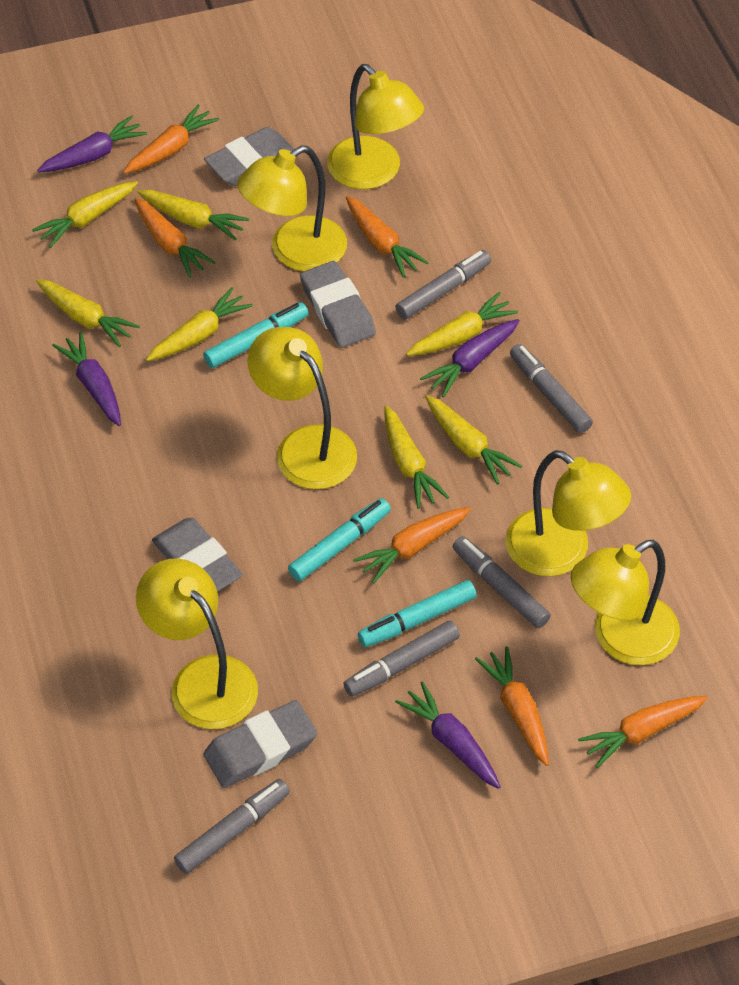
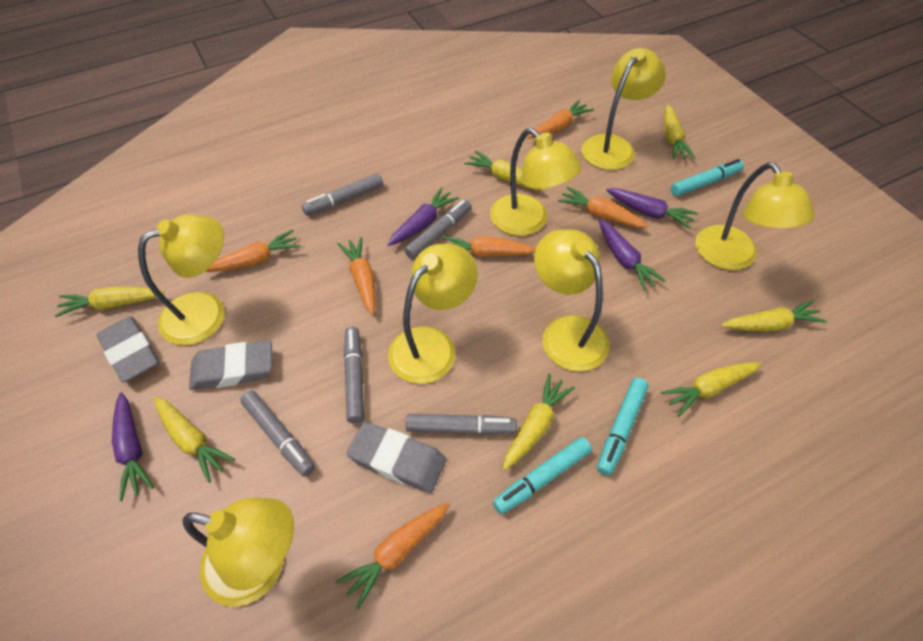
grey eraser: 4 -> 3
yellow lamp: 6 -> 7

